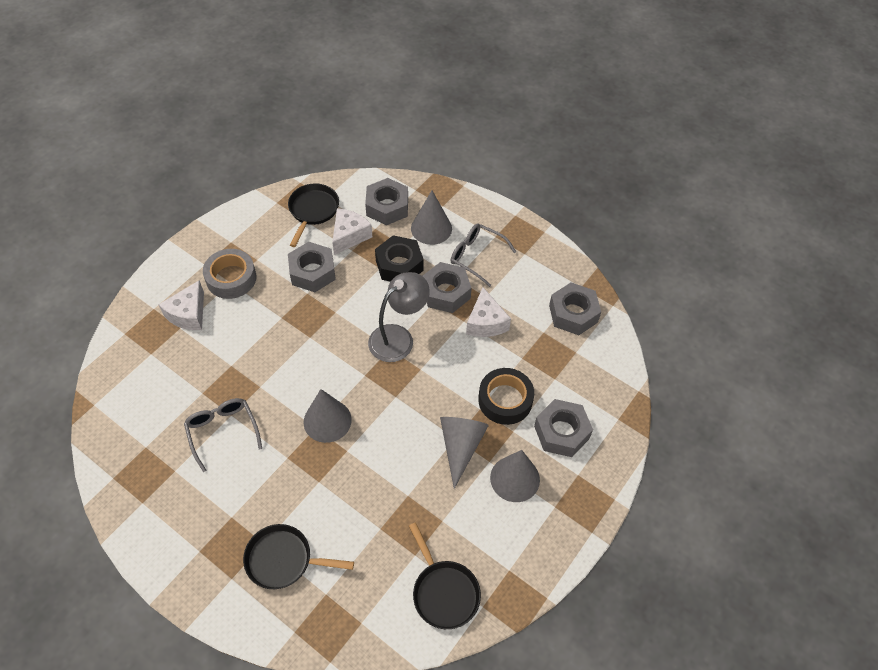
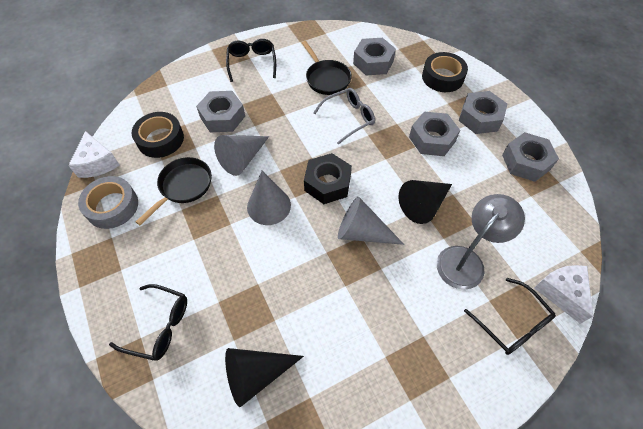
black cone: 0 -> 2
black glasses: 0 -> 3
black pan: 3 -> 2
black tape: 1 -> 2
grey cone: 4 -> 3
grey glasses: 2 -> 1
white cheese: 3 -> 2

